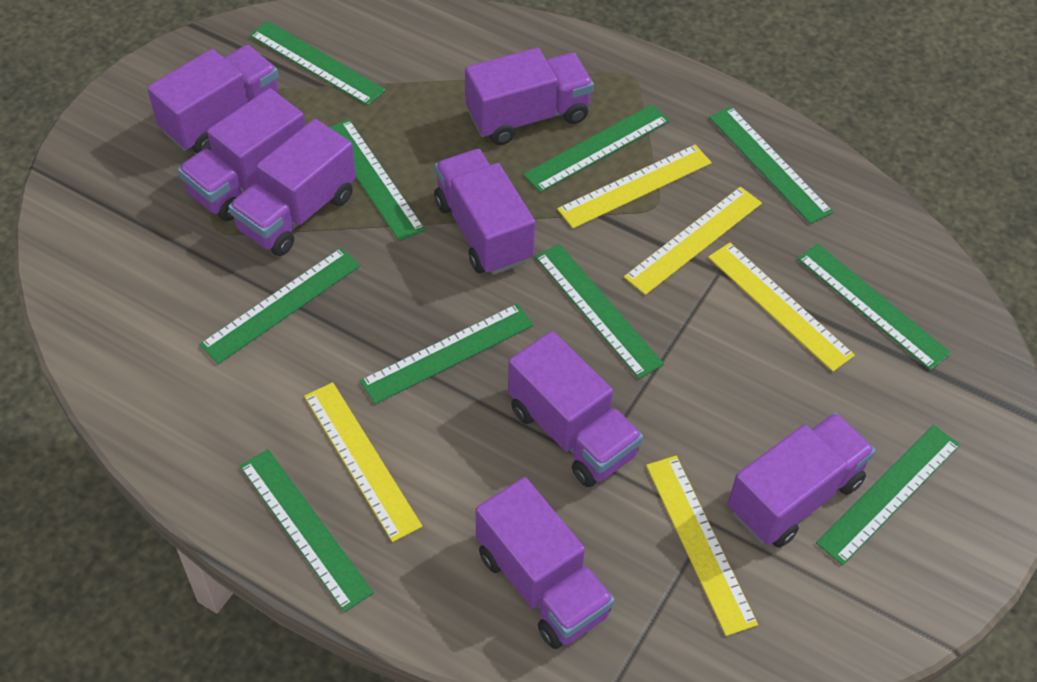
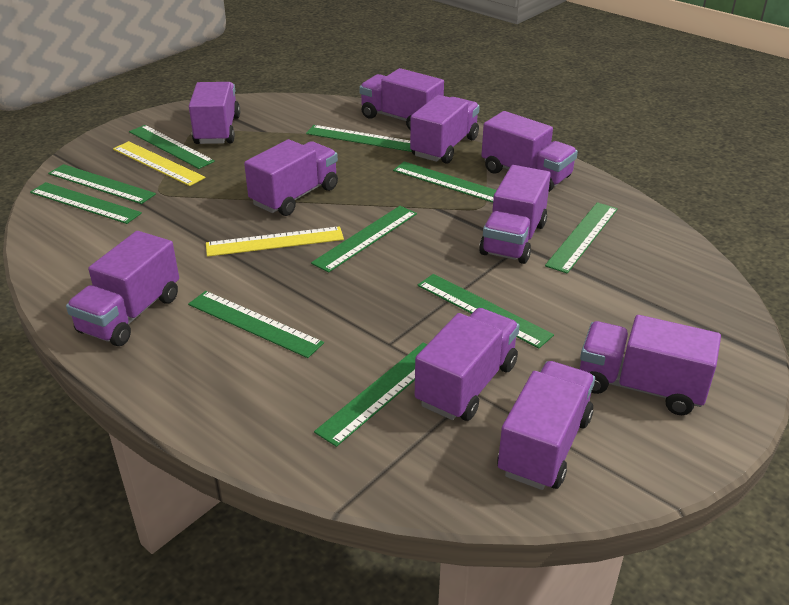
purple truck: 8 -> 10
yellow ruler: 5 -> 2

